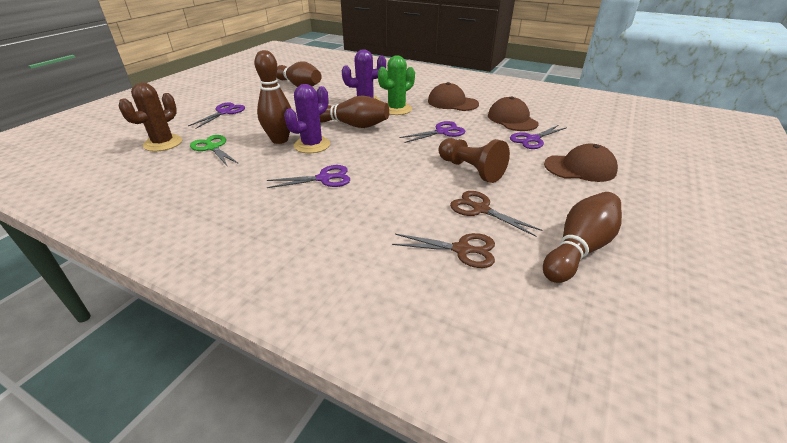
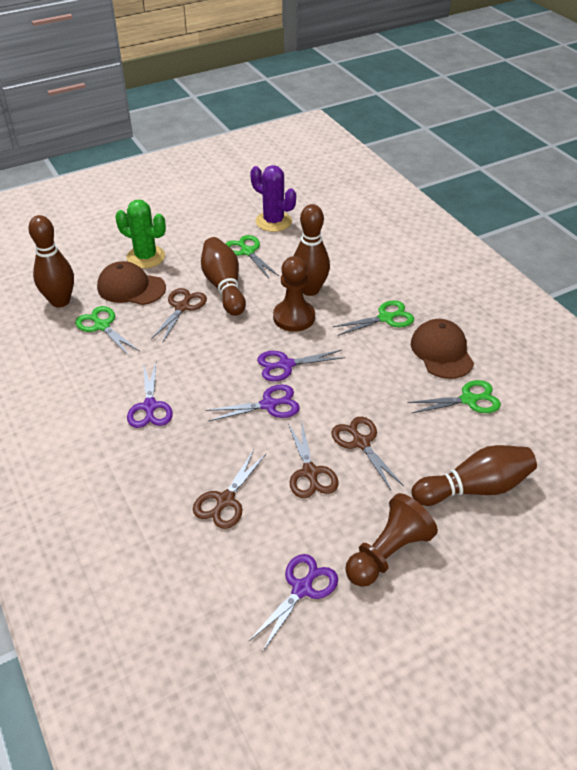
brown cactus: 1 -> 0
brown cap: 3 -> 2
brown pawn: 1 -> 2
brown scissors: 2 -> 4
green scissors: 1 -> 4
purple cactus: 2 -> 1

